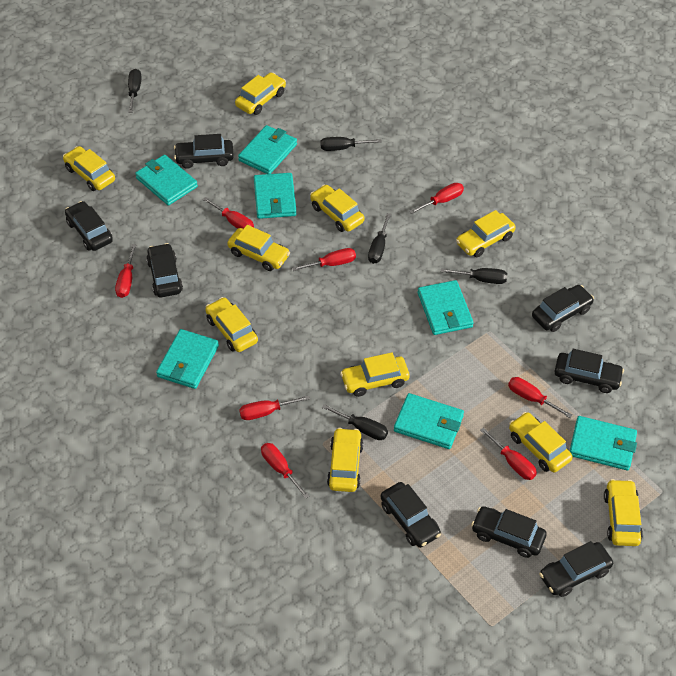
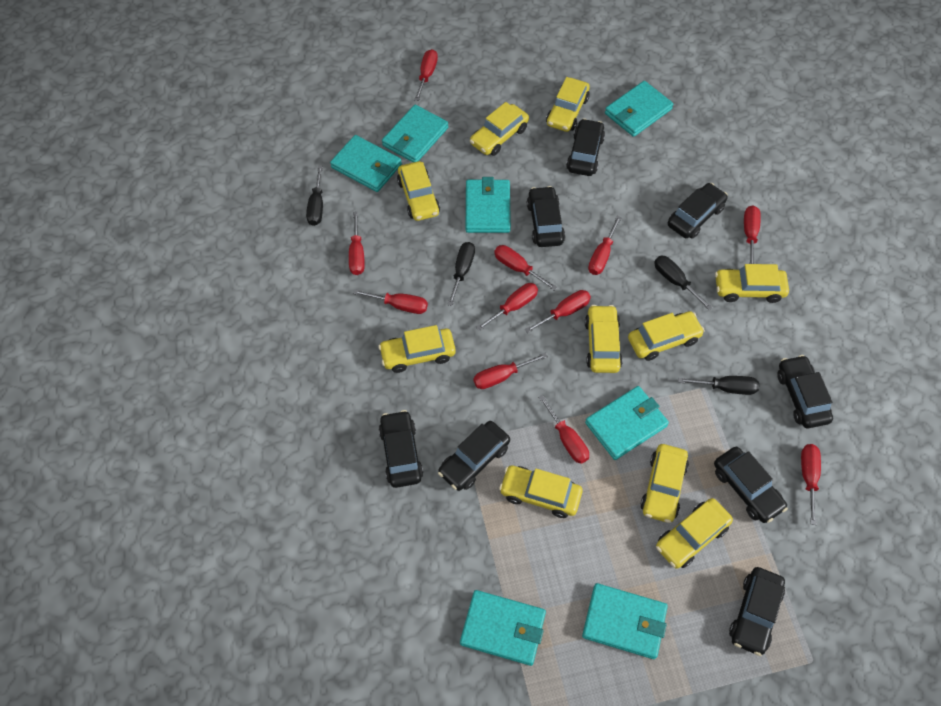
black screwdriver: 5 -> 4
red screwdriver: 8 -> 11

